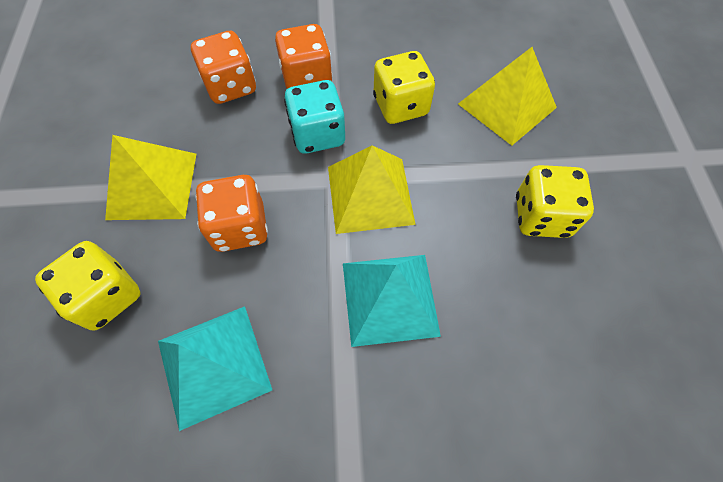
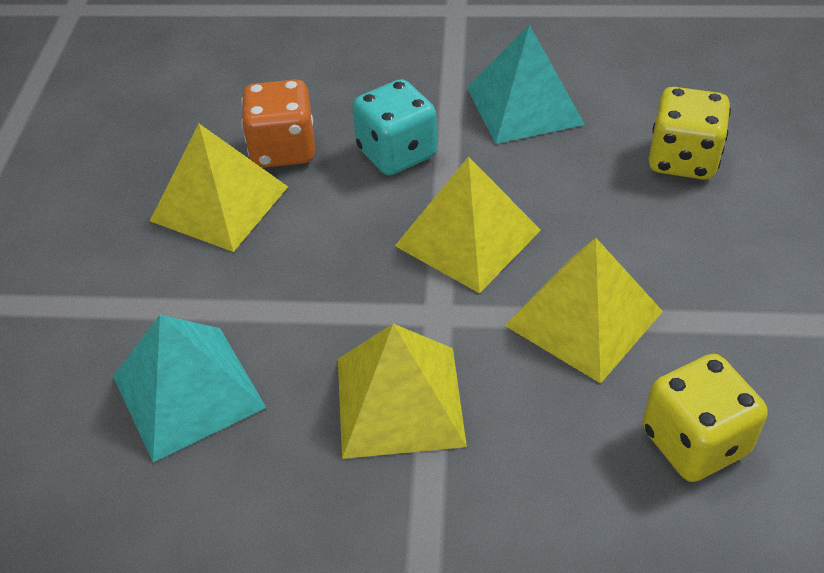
orange dice: 3 -> 1
yellow dice: 3 -> 2
yellow pyramid: 3 -> 4

